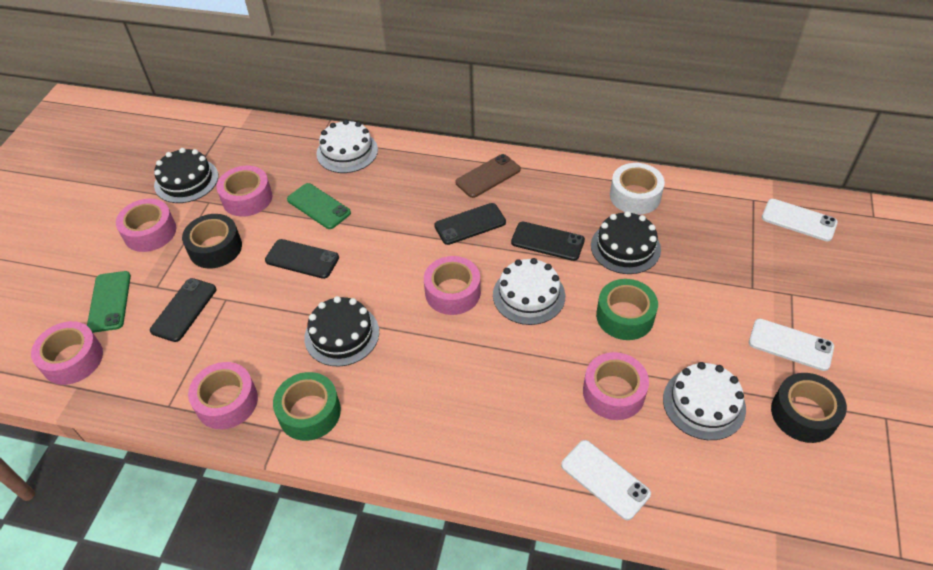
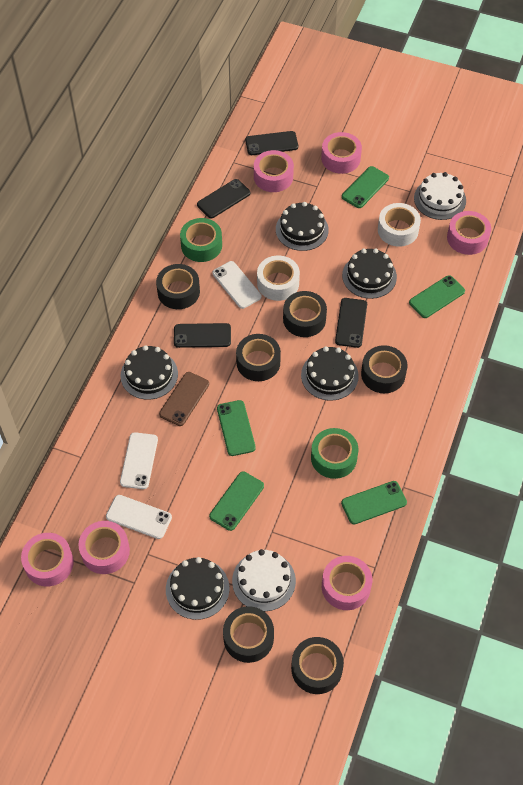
black cake: 3 -> 5
black tape: 2 -> 6
green phone: 2 -> 5
white cake: 3 -> 2
white tape: 1 -> 2

